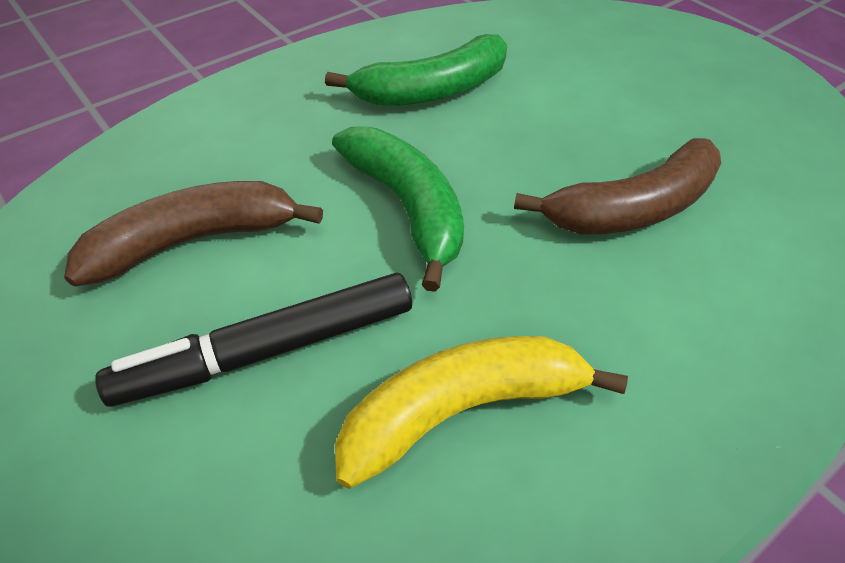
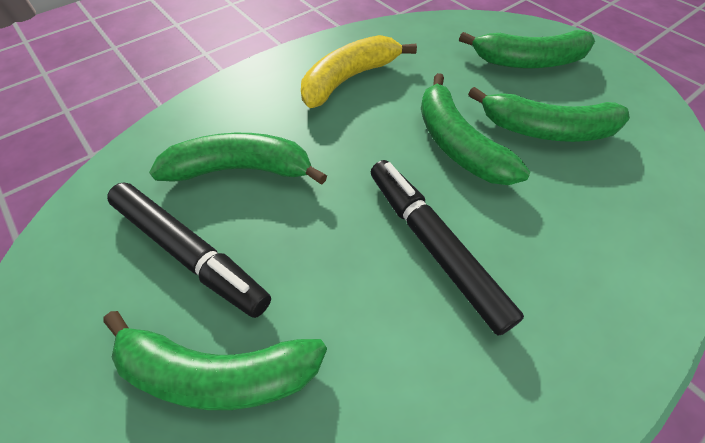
black marker: 1 -> 2
brown banana: 2 -> 0
green banana: 2 -> 5

